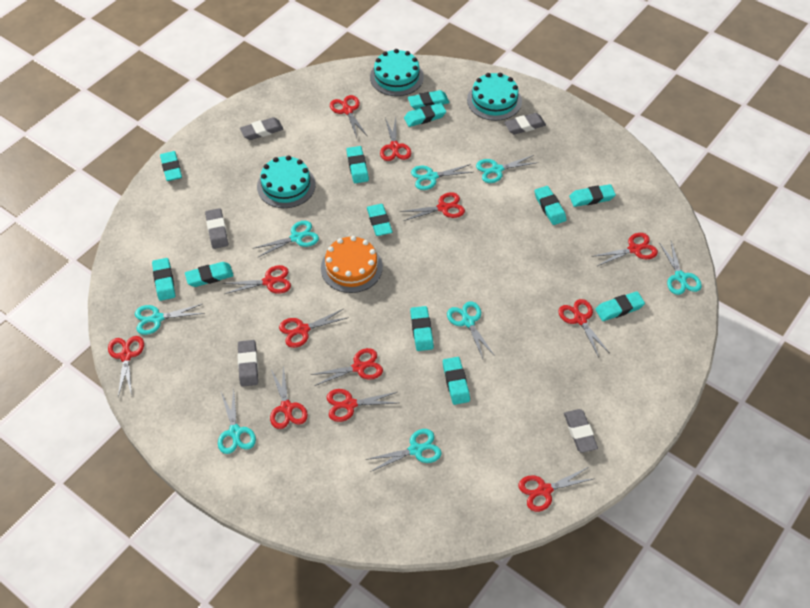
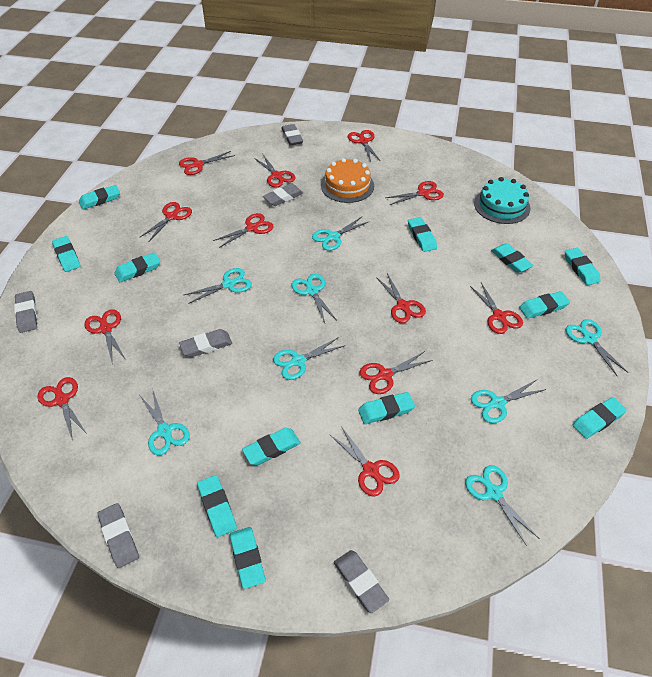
grey eraser: 5 -> 6
turquoise cake: 3 -> 1

